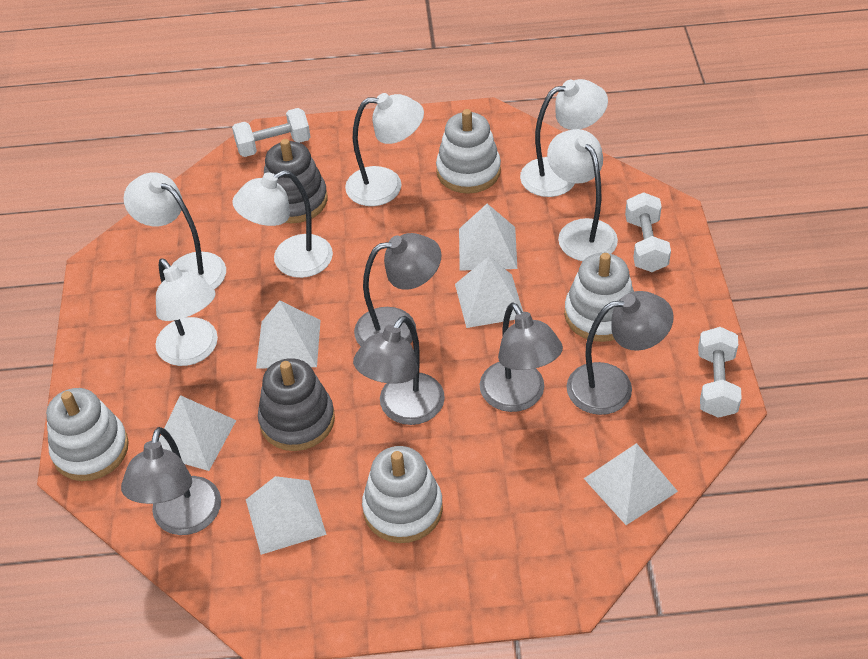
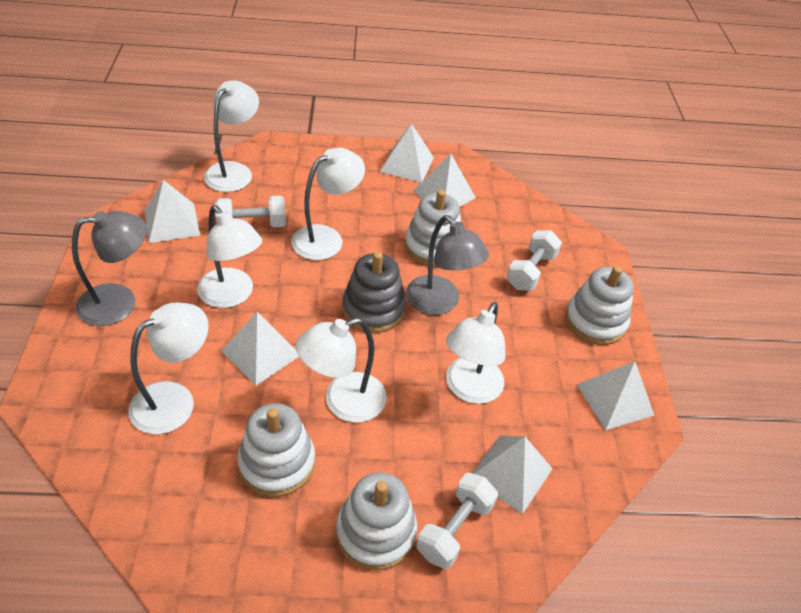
grey lamp: 5 -> 2
grey stacking toy: 2 -> 1

